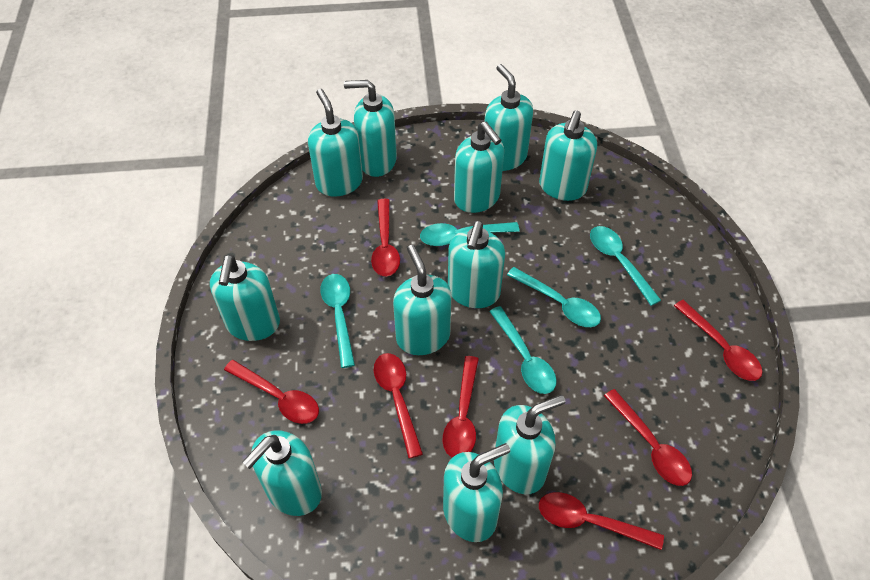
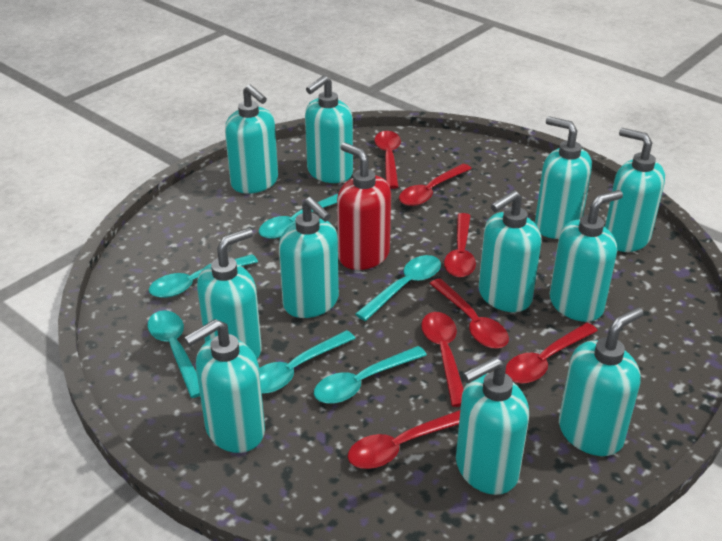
red soap dispenser: 0 -> 1
turquoise spoon: 5 -> 6

